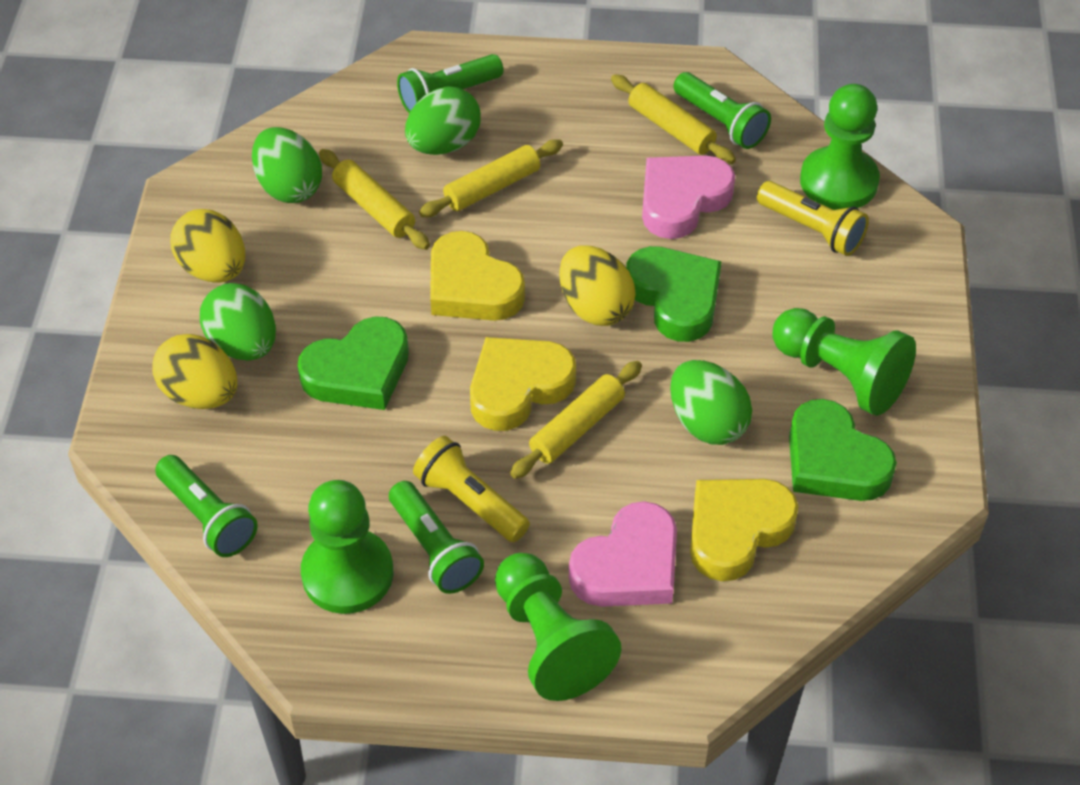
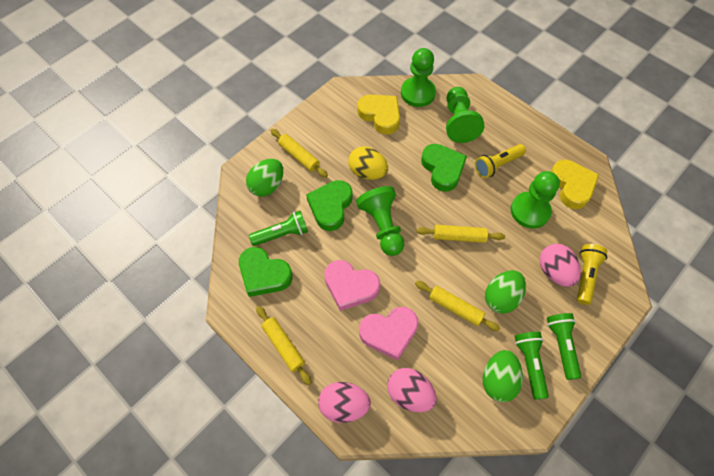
green egg: 4 -> 3
green flashlight: 4 -> 3
pink egg: 0 -> 3
yellow egg: 3 -> 1
yellow heart: 3 -> 2

